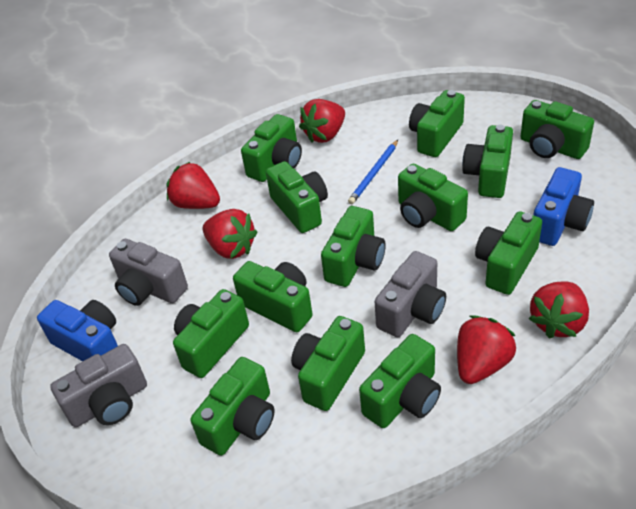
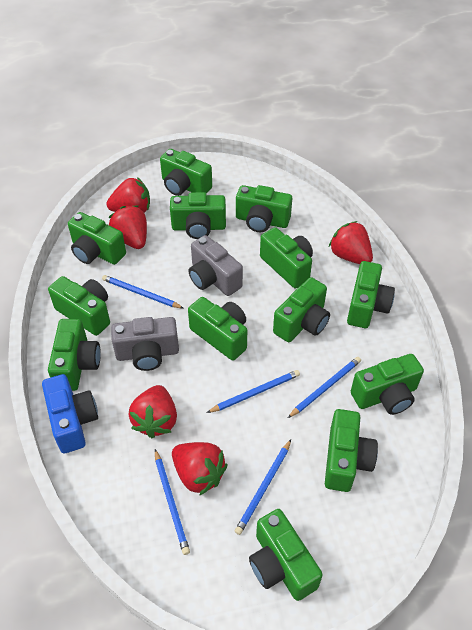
blue camera: 2 -> 1
blue pencil: 1 -> 5
grey camera: 3 -> 2

